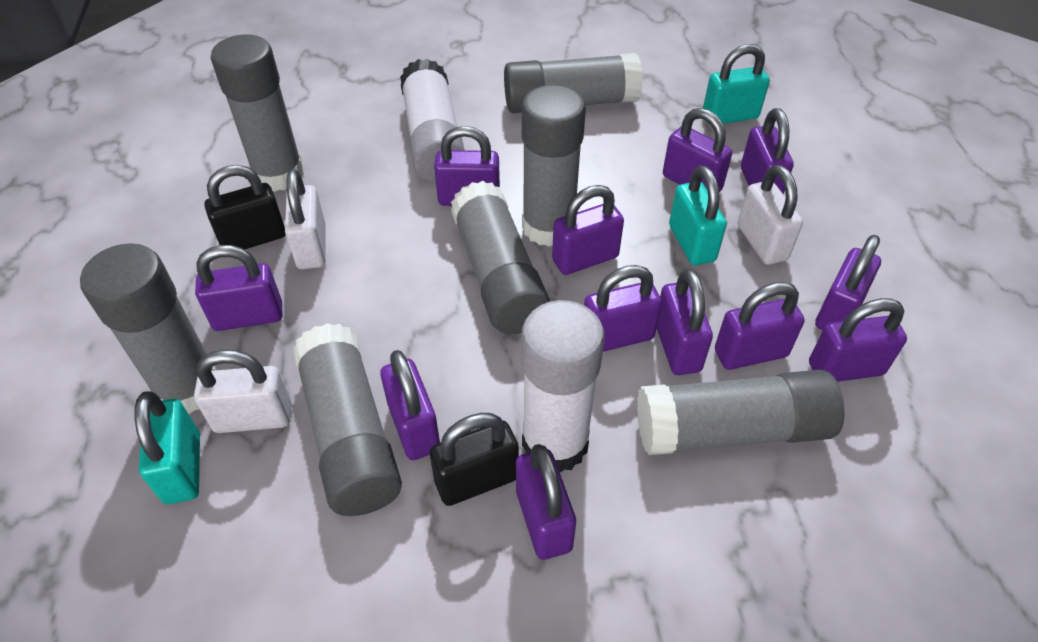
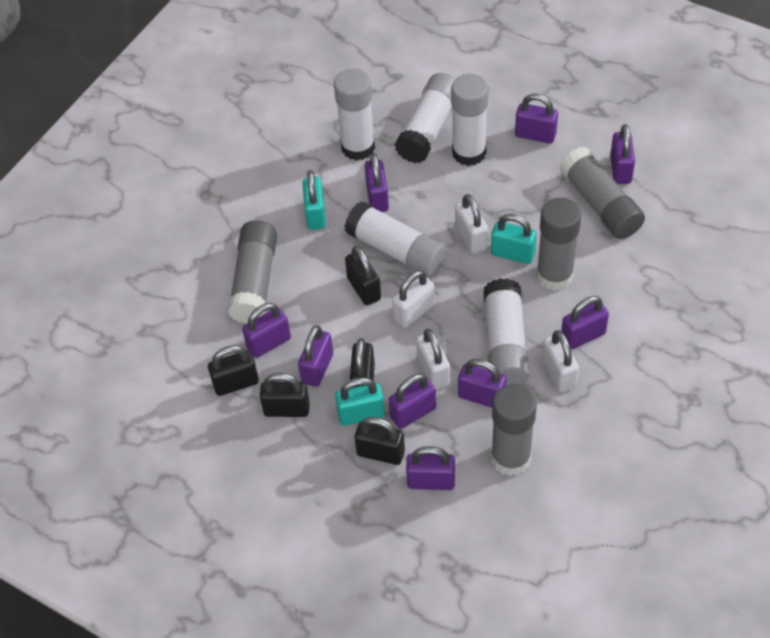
black padlock: 2 -> 5
grey glue stick: 7 -> 4
purple padlock: 12 -> 9
white glue stick: 2 -> 5
white padlock: 3 -> 4

